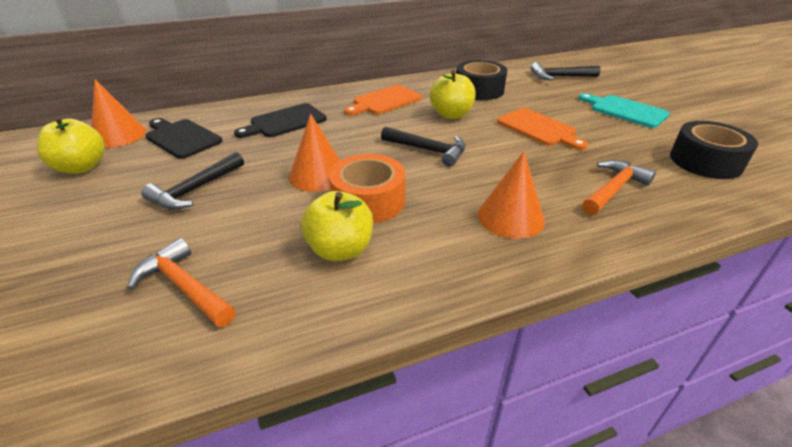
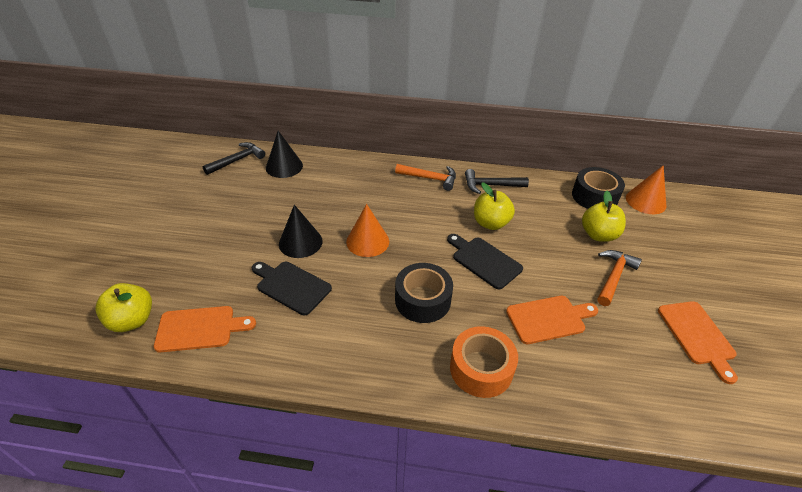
black cone: 0 -> 2
black hammer: 3 -> 2
orange cone: 3 -> 2
orange cutting board: 2 -> 3
turquoise cutting board: 1 -> 0

